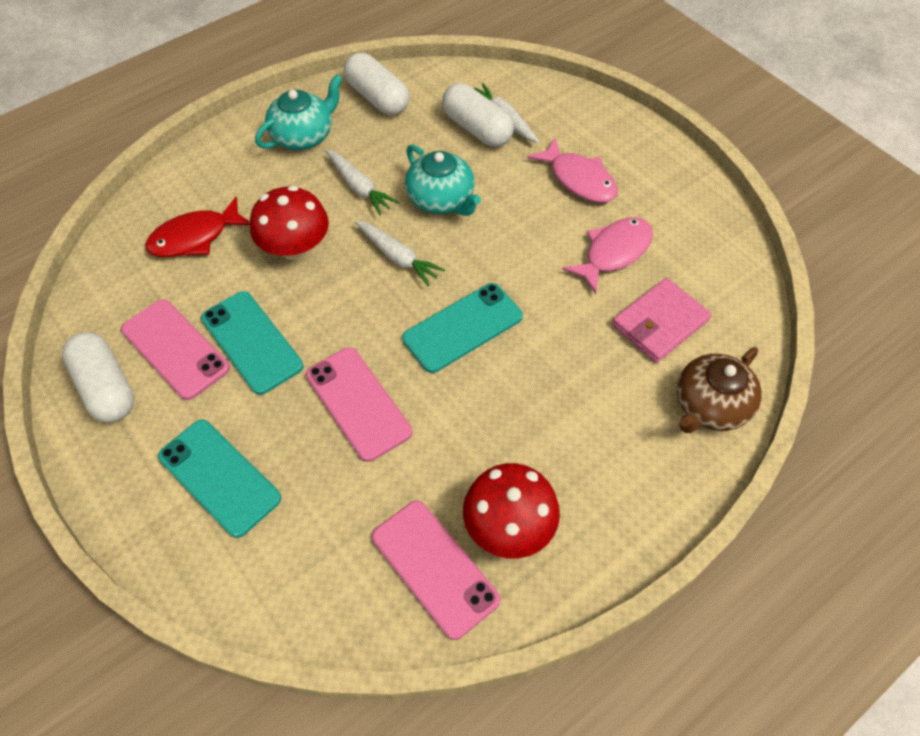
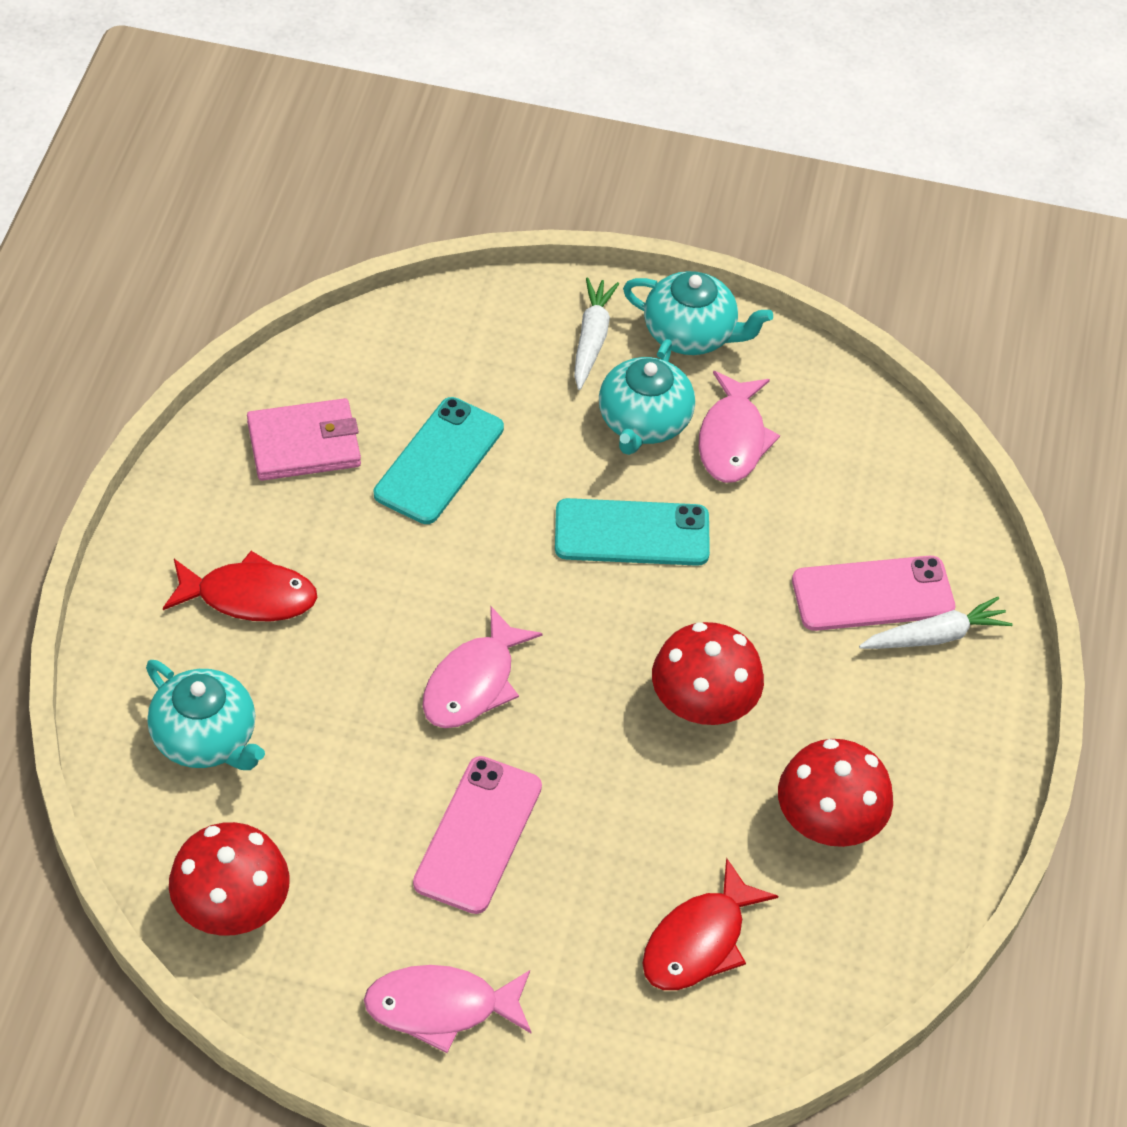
brown teapot: 1 -> 0
pink fish: 2 -> 3
pink phone: 3 -> 2
red fish: 1 -> 2
red mushroom: 2 -> 3
turquoise phone: 3 -> 2
turquoise teapot: 2 -> 3
white capsule: 3 -> 0
white carrot: 3 -> 2

